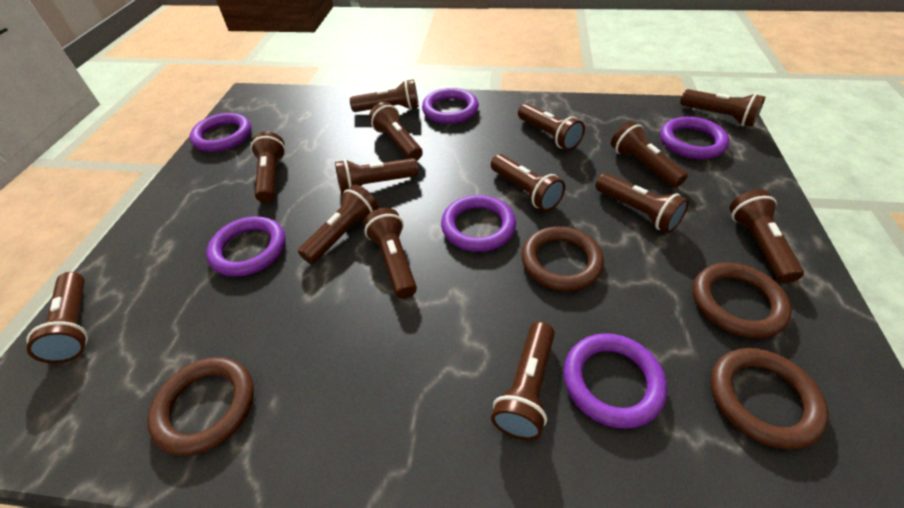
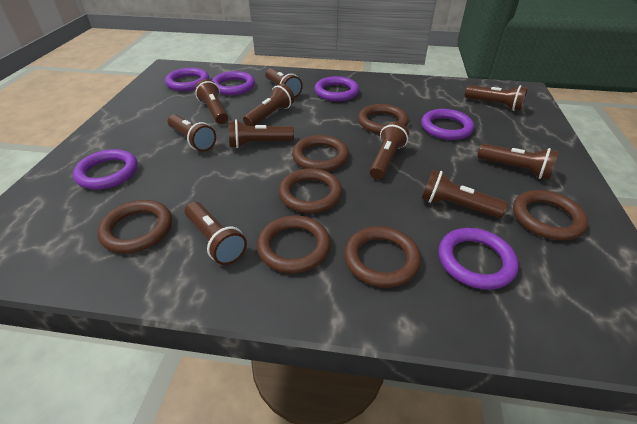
brown flashlight: 14 -> 10
brown ring: 4 -> 7

